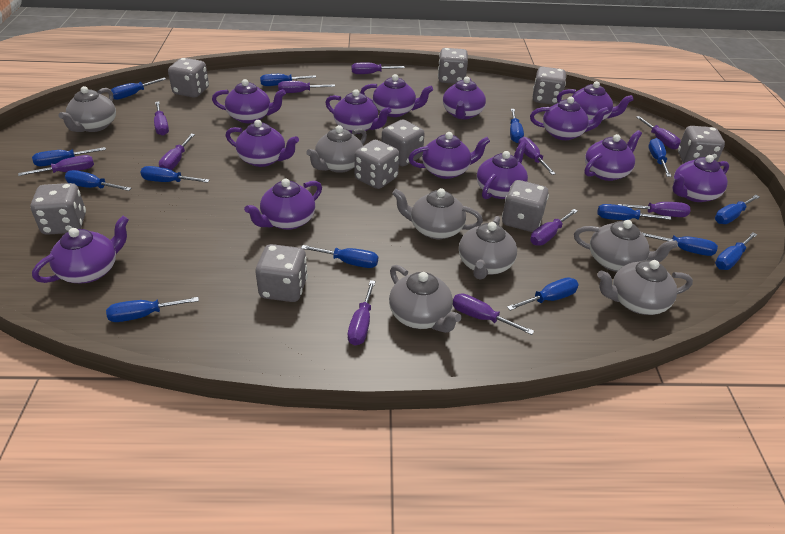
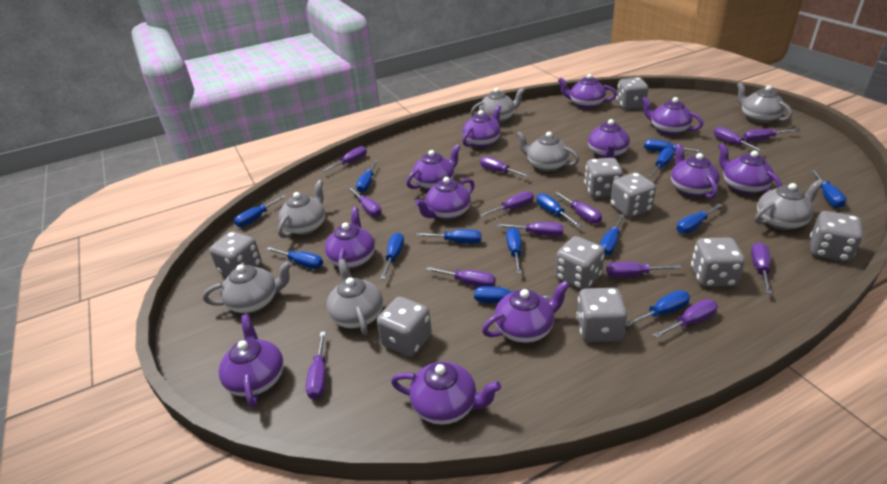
purple screwdriver: 11 -> 13
purple teapot: 13 -> 12

